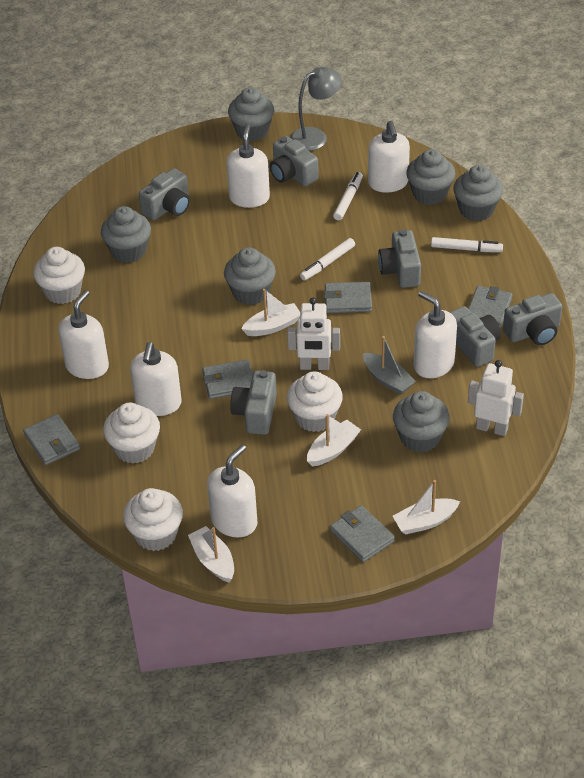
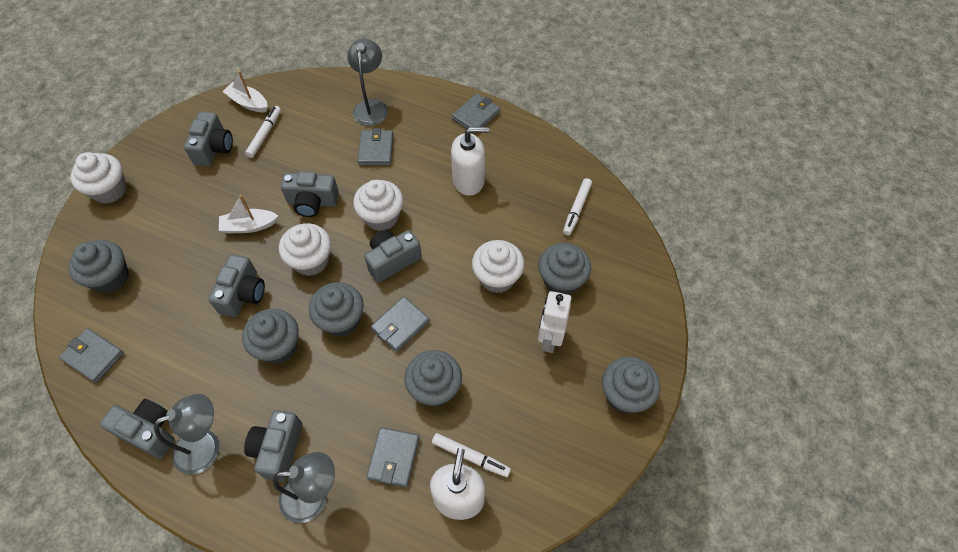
grey boat: 1 -> 0
grey lamp: 1 -> 3
white boat: 4 -> 2
white robot: 2 -> 1
white soap dispenser: 6 -> 2

